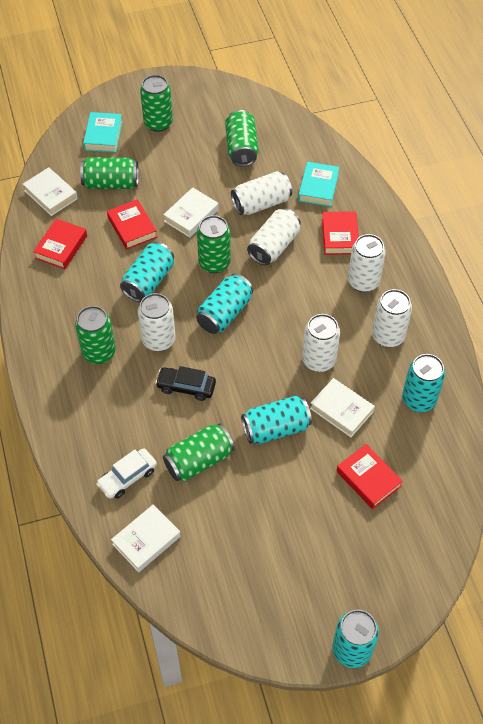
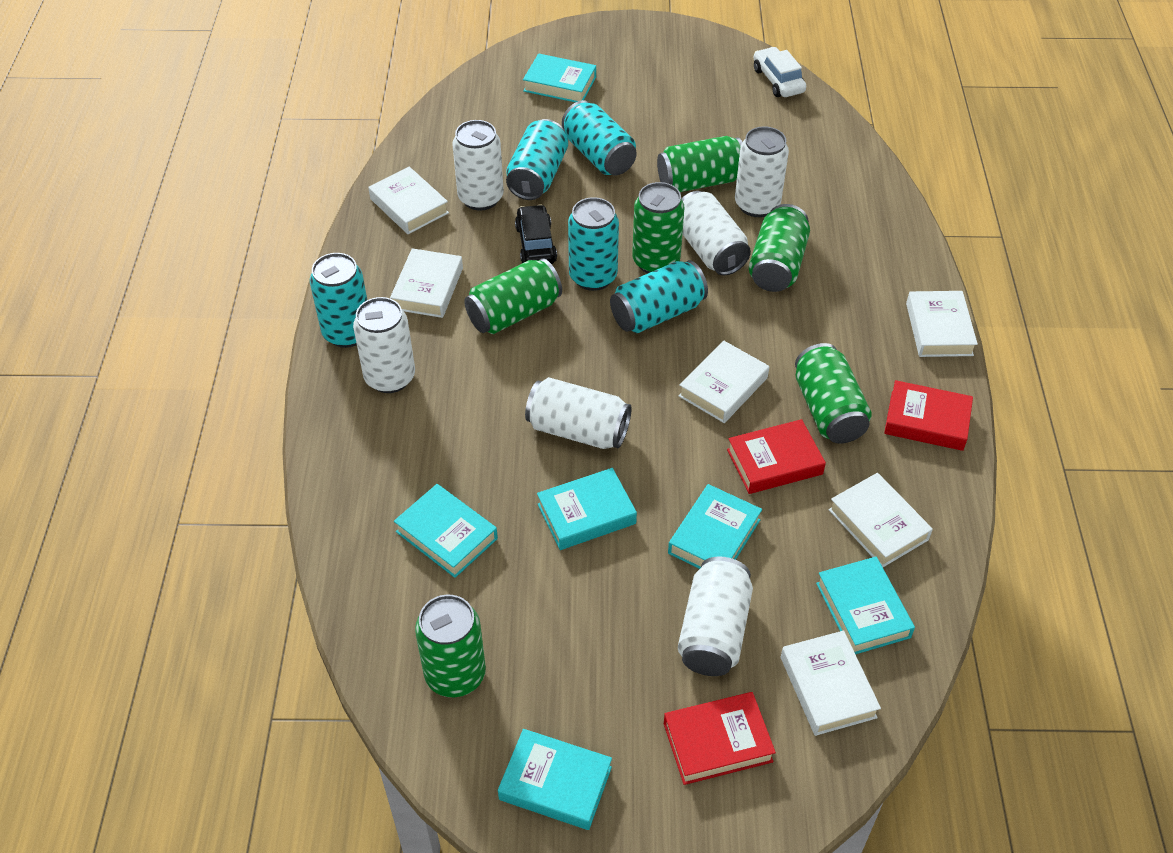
red book: 4 -> 3
turquoise book: 2 -> 6
white book: 4 -> 6

